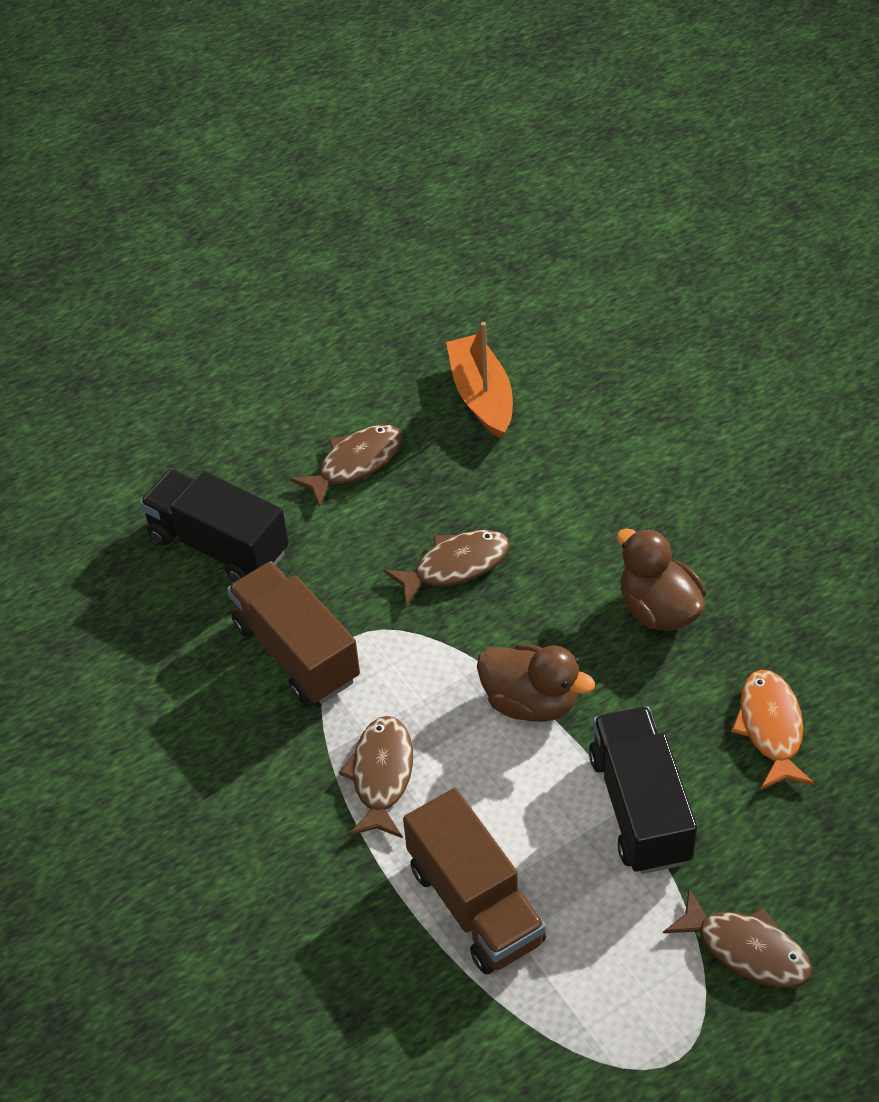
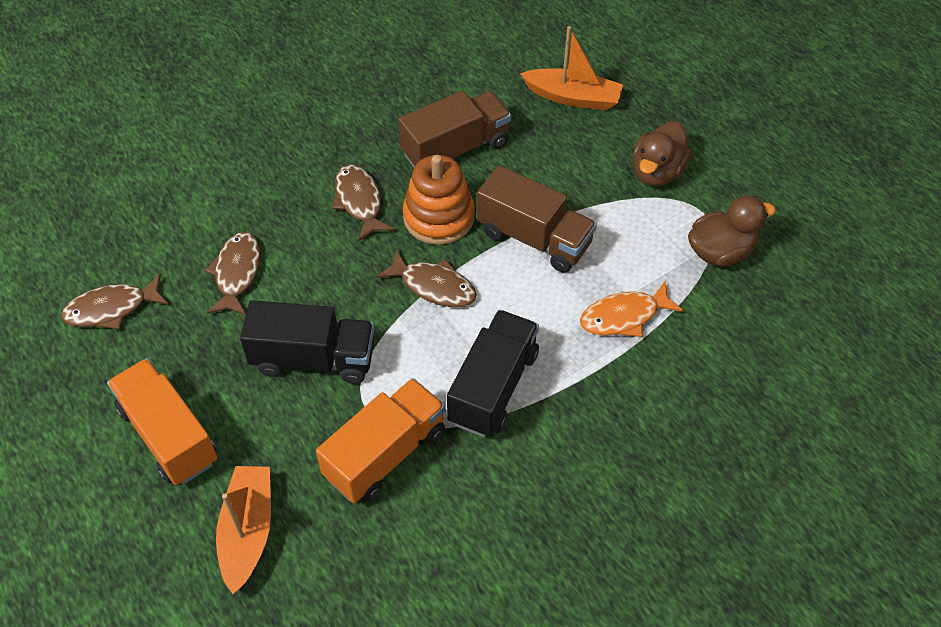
orange boat: 1 -> 2
orange stacking toy: 0 -> 1
orange truck: 0 -> 2

